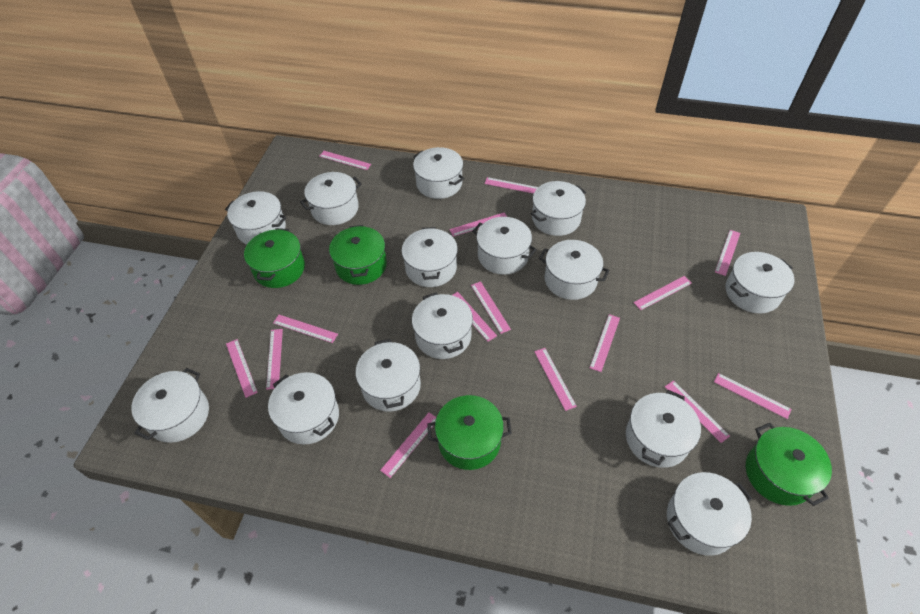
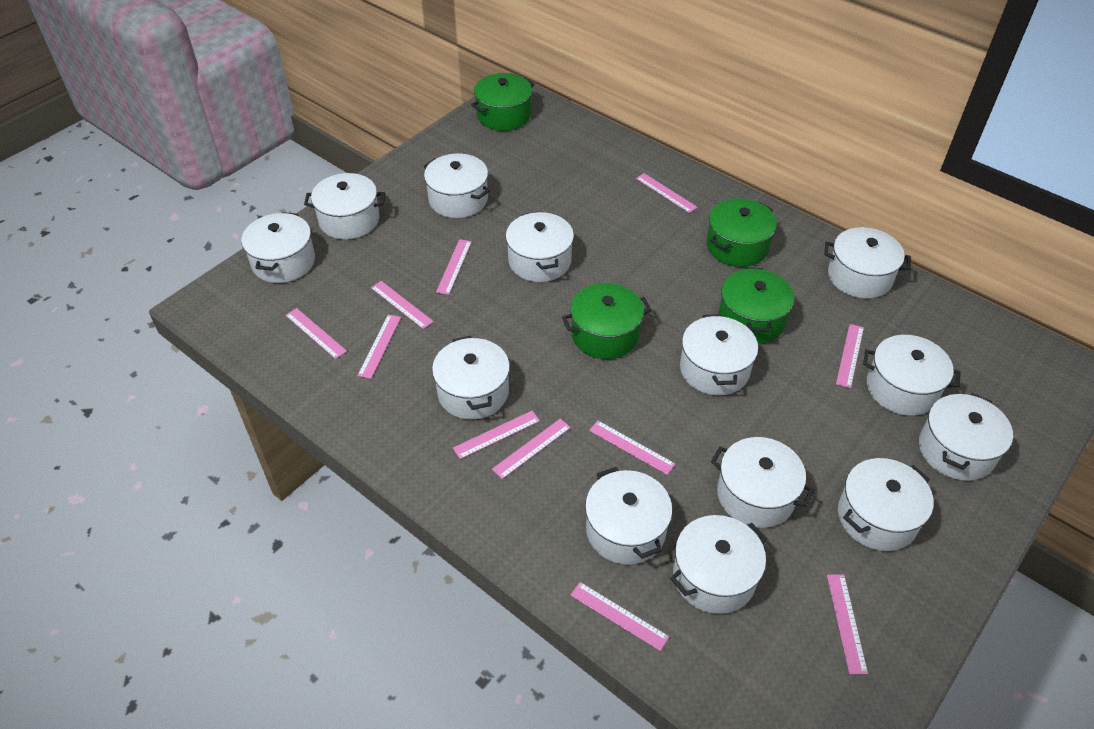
pink ruler: 15 -> 11
white pot: 14 -> 13

